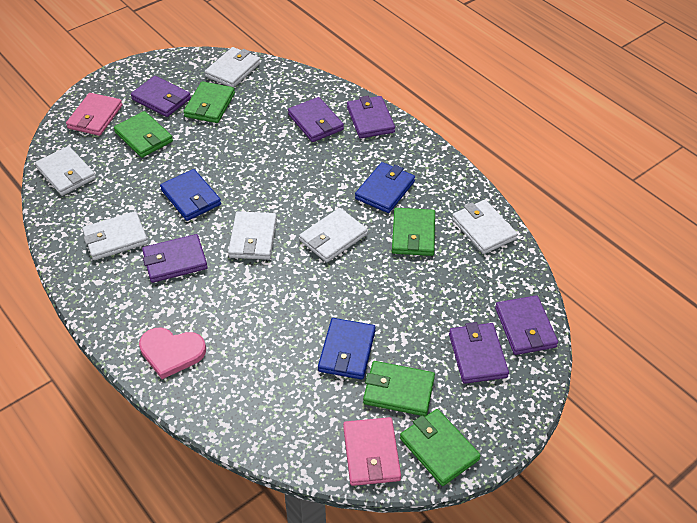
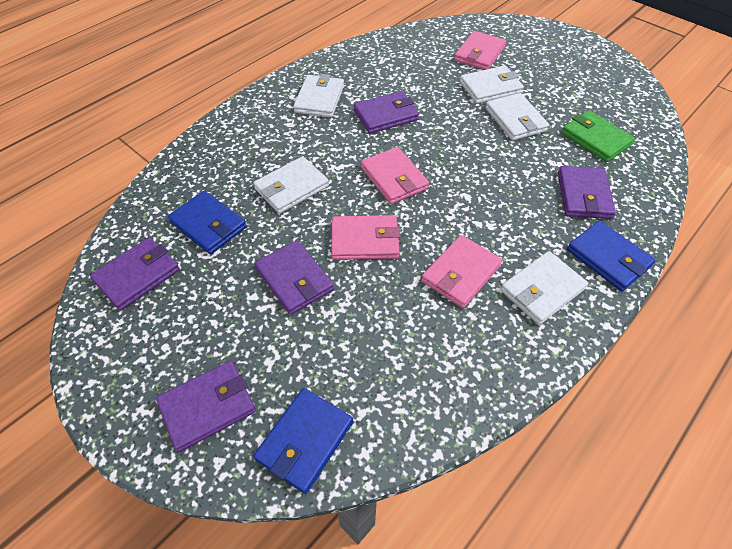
green wallet: 5 -> 1
pink heart: 1 -> 0
pink wallet: 2 -> 4
purple wallet: 6 -> 5
white wallet: 6 -> 5

